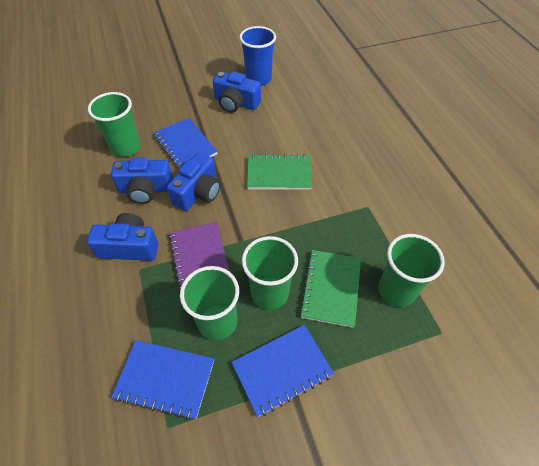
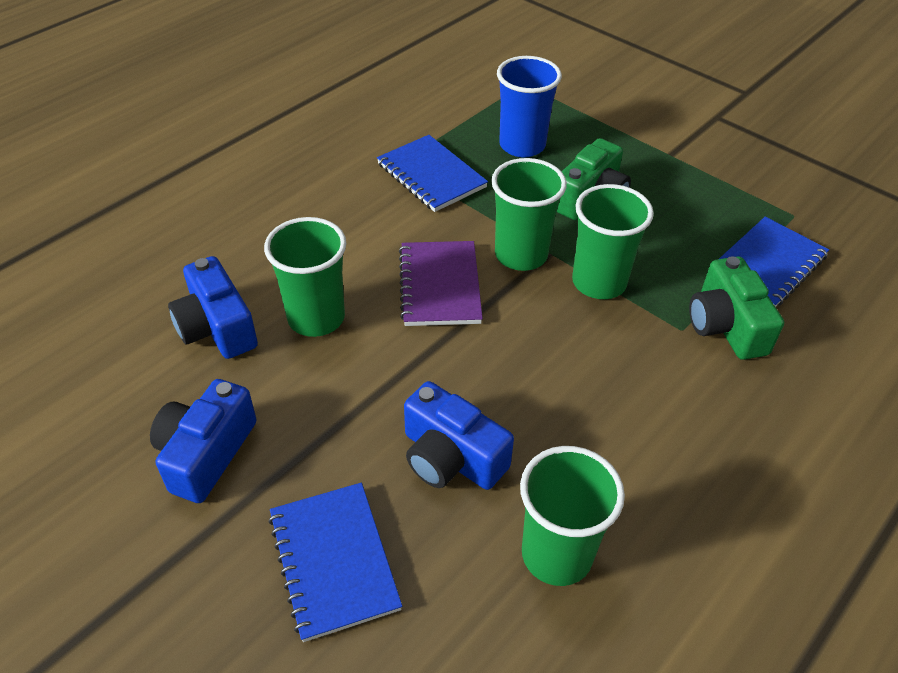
blue camera: 4 -> 3
green camera: 0 -> 2
green notebook: 2 -> 0

